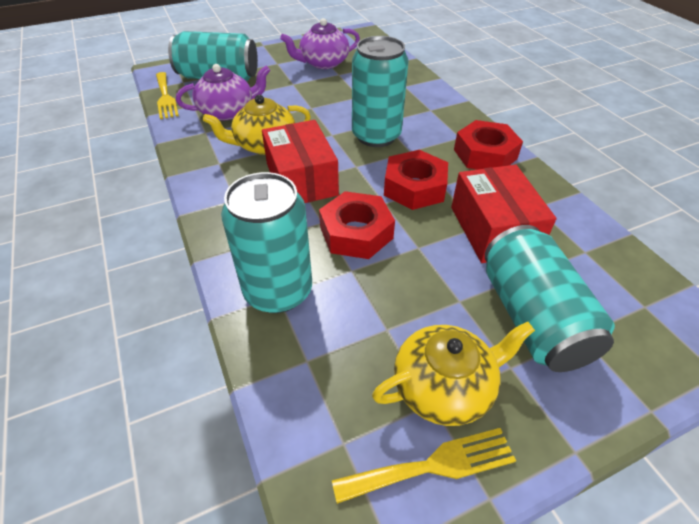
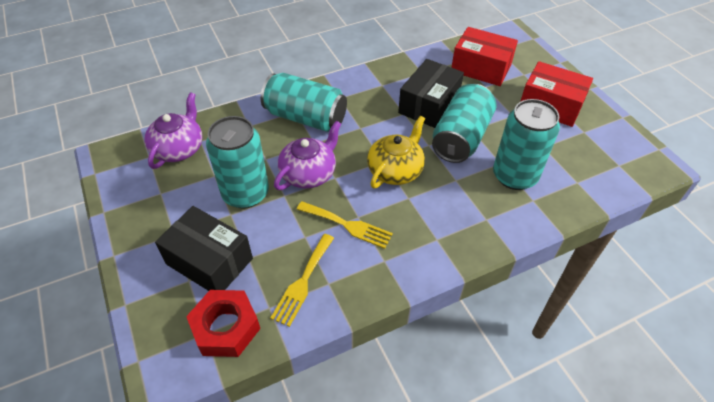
black box: 0 -> 2
red nut: 3 -> 1
yellow teapot: 2 -> 1

